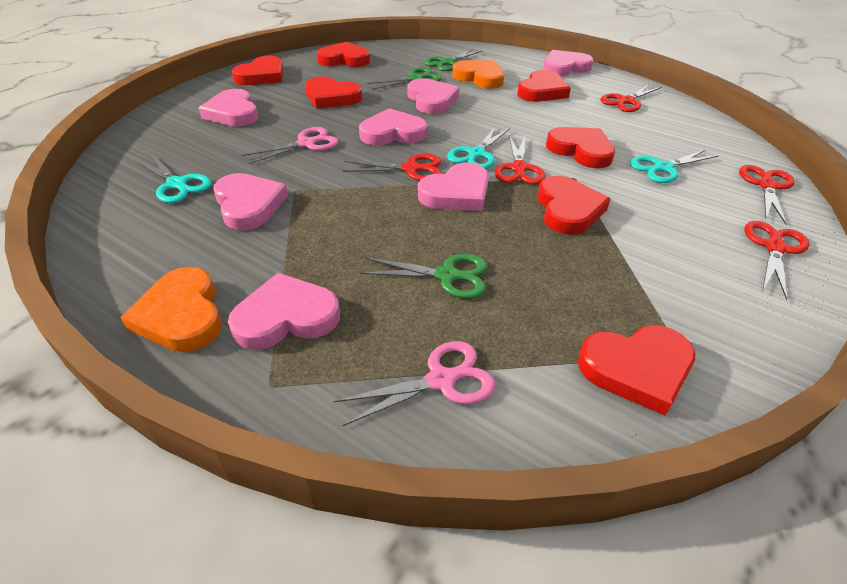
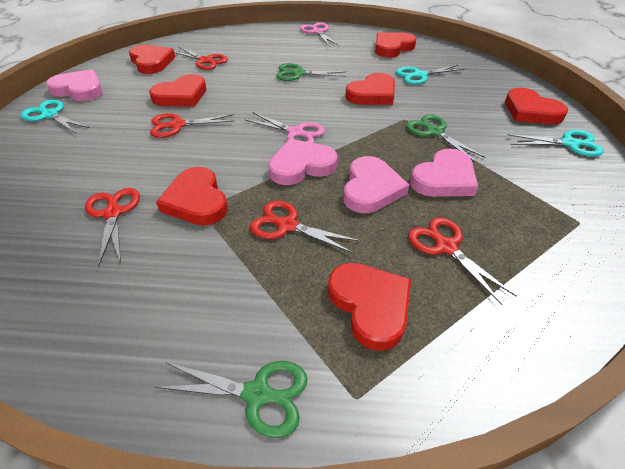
orange heart: 2 -> 0
pink heart: 7 -> 4

